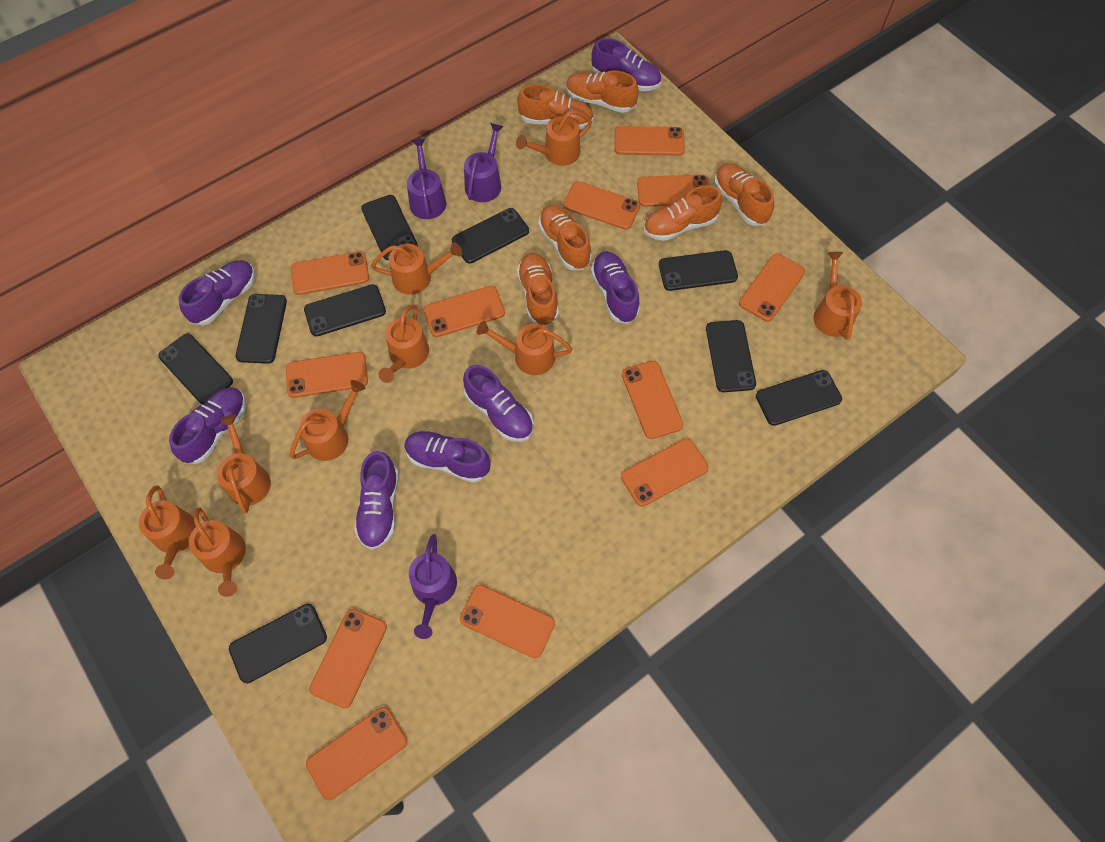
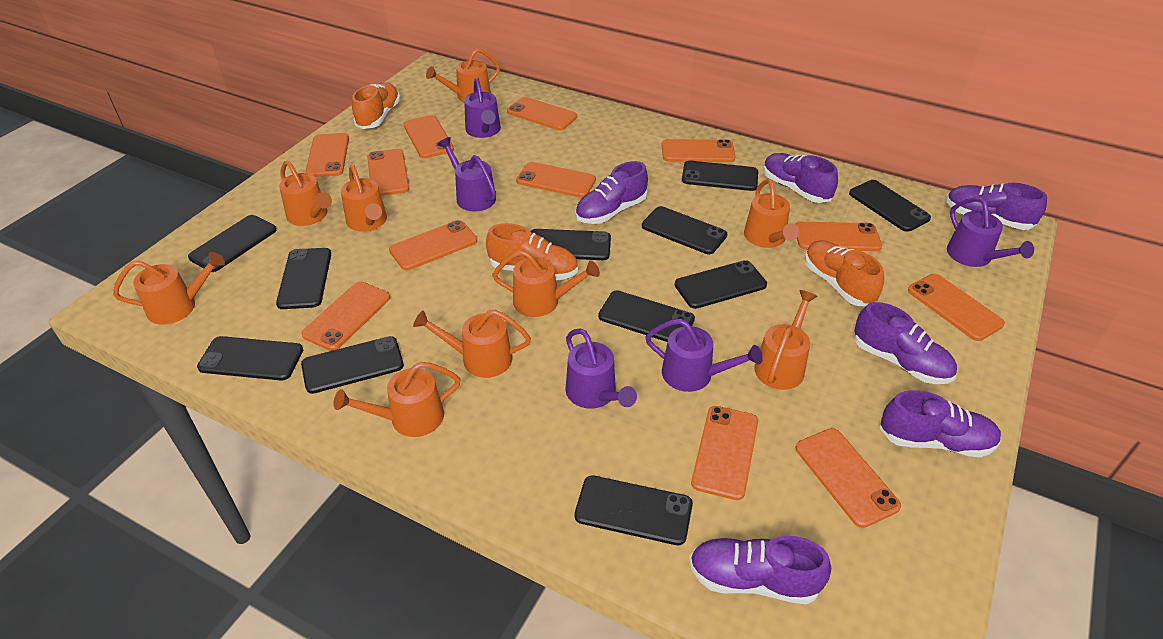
black phone: 9 -> 11
orange shoe: 6 -> 3
purple shoe: 7 -> 6
purple watering can: 3 -> 5

